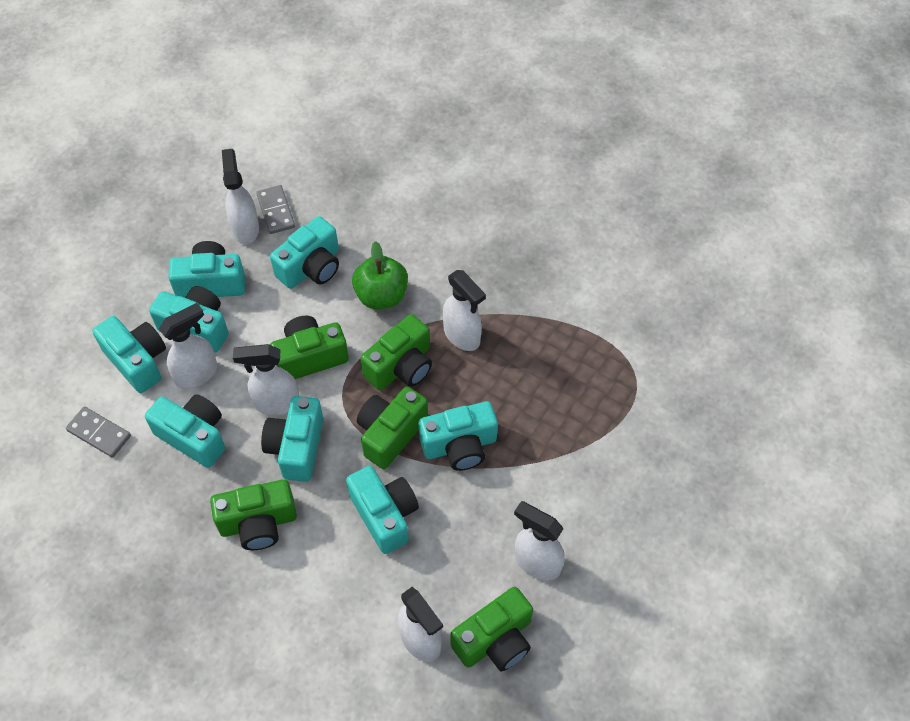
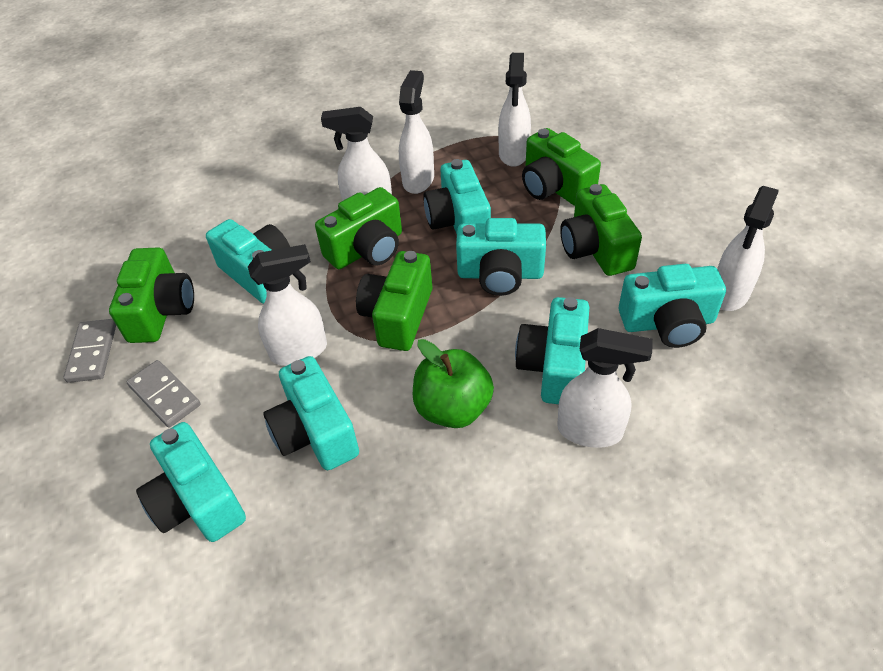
turquoise camera: 8 -> 7

